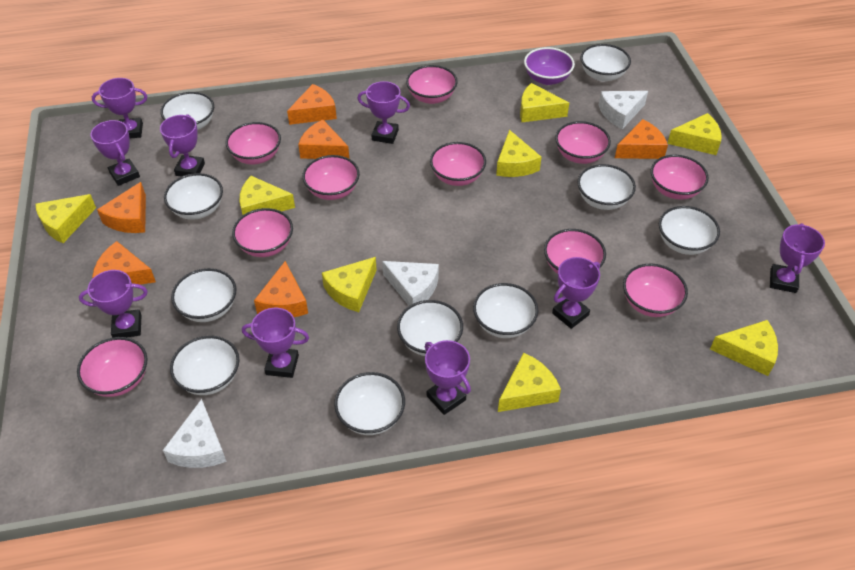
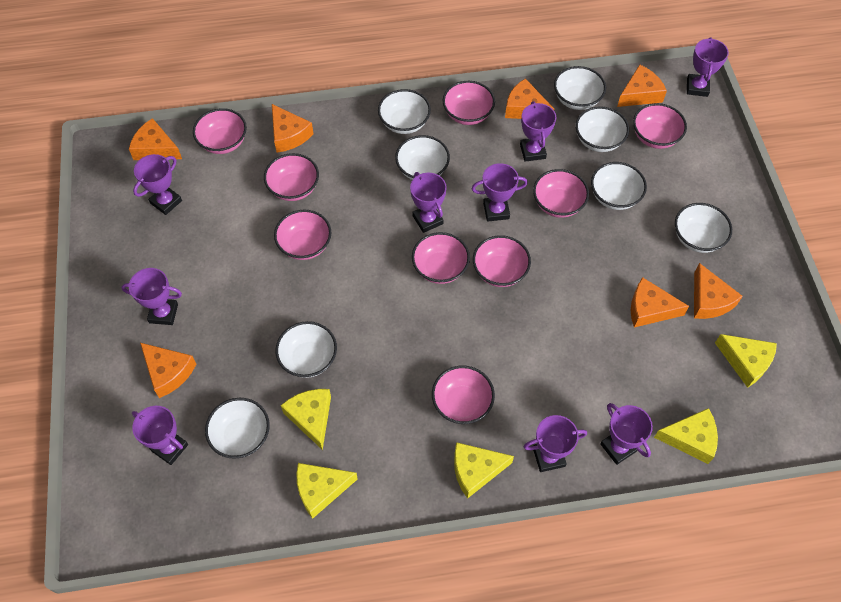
orange cheese: 6 -> 7
pink bowl: 10 -> 9
purple bowl: 1 -> 0
white bowl: 10 -> 8
white cheese: 3 -> 0
yellow cheese: 8 -> 5

